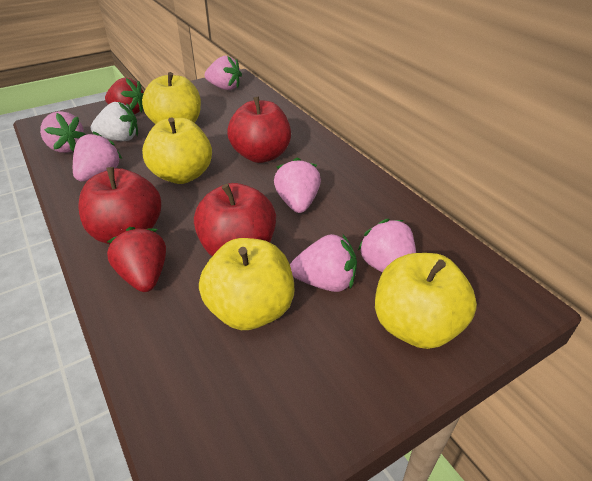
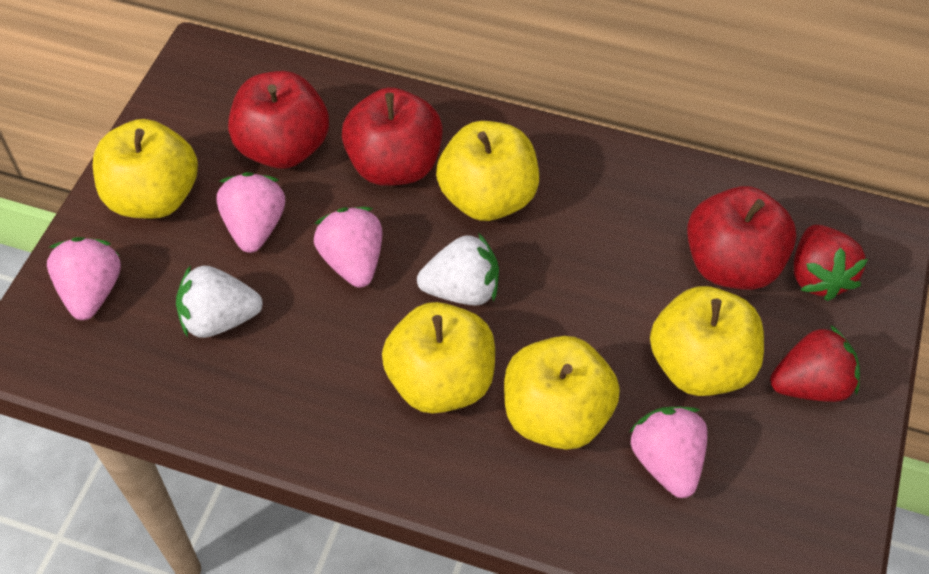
pink strawberry: 6 -> 4
white strawberry: 1 -> 2
yellow apple: 4 -> 5

